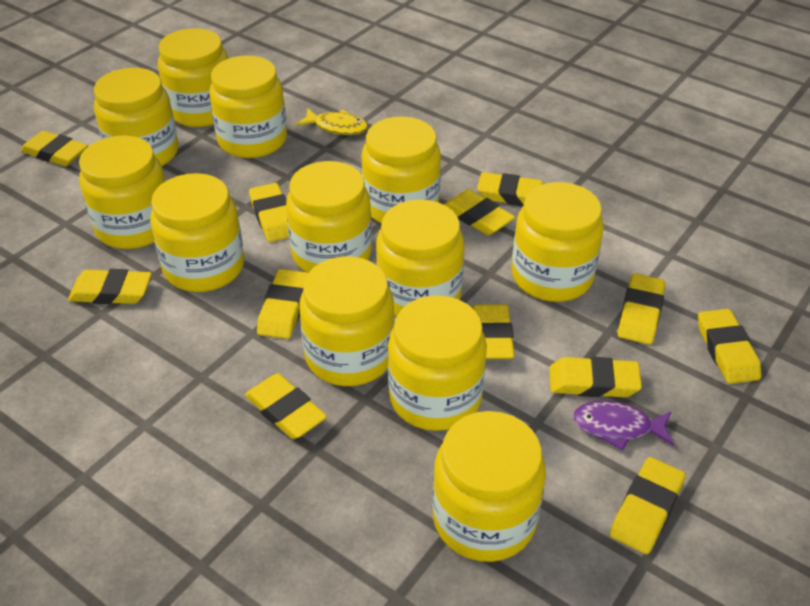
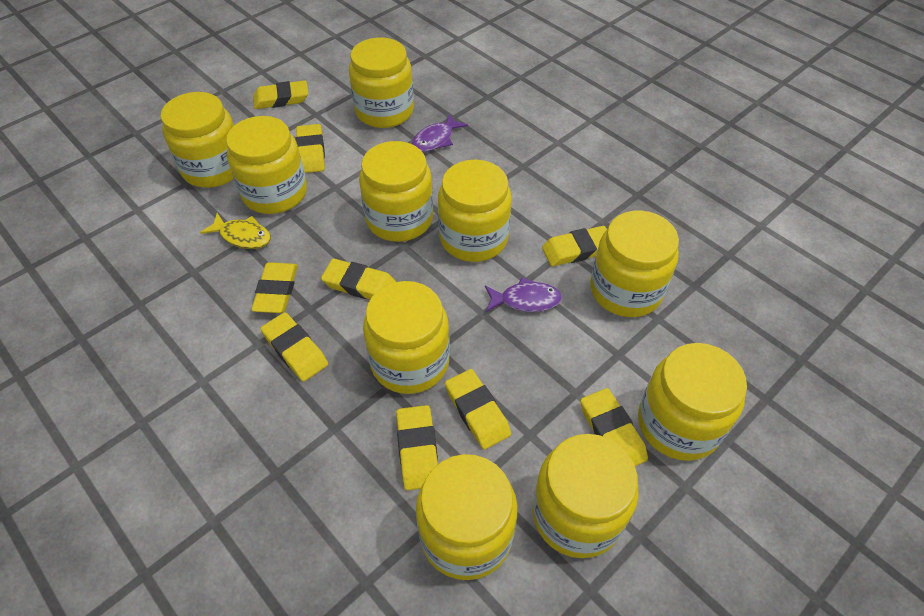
purple fish: 1 -> 2
yellow eraser: 12 -> 9
yellow jar: 12 -> 10

